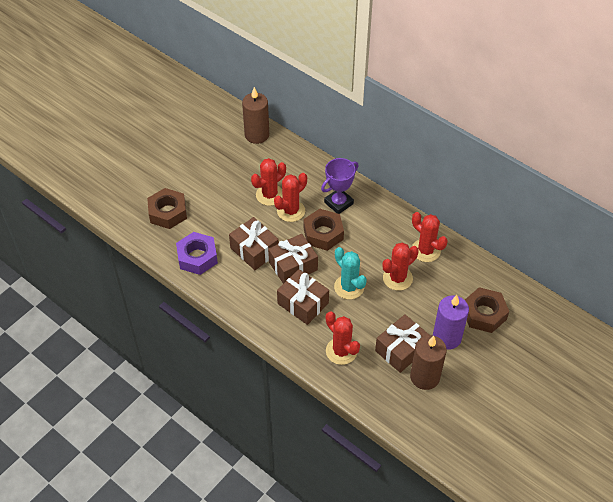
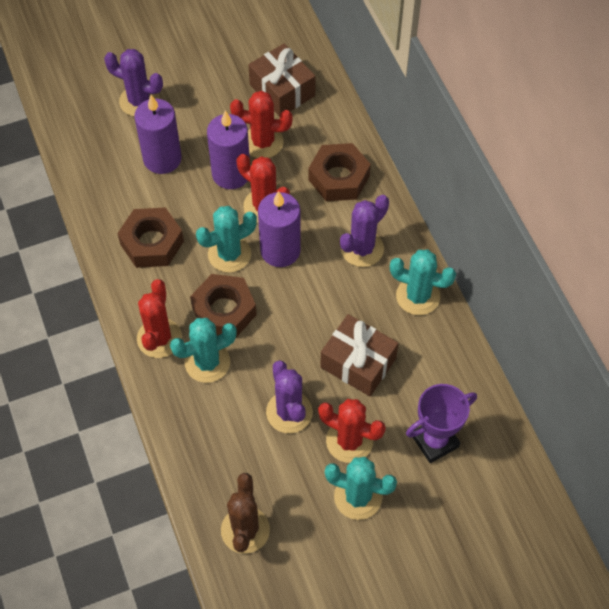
brown cactus: 0 -> 1
brown candle: 2 -> 0
brown gift: 4 -> 2
purple cactus: 0 -> 3
purple candle: 1 -> 3
purple nut: 1 -> 0
red cactus: 5 -> 4
turquoise cactus: 1 -> 4

